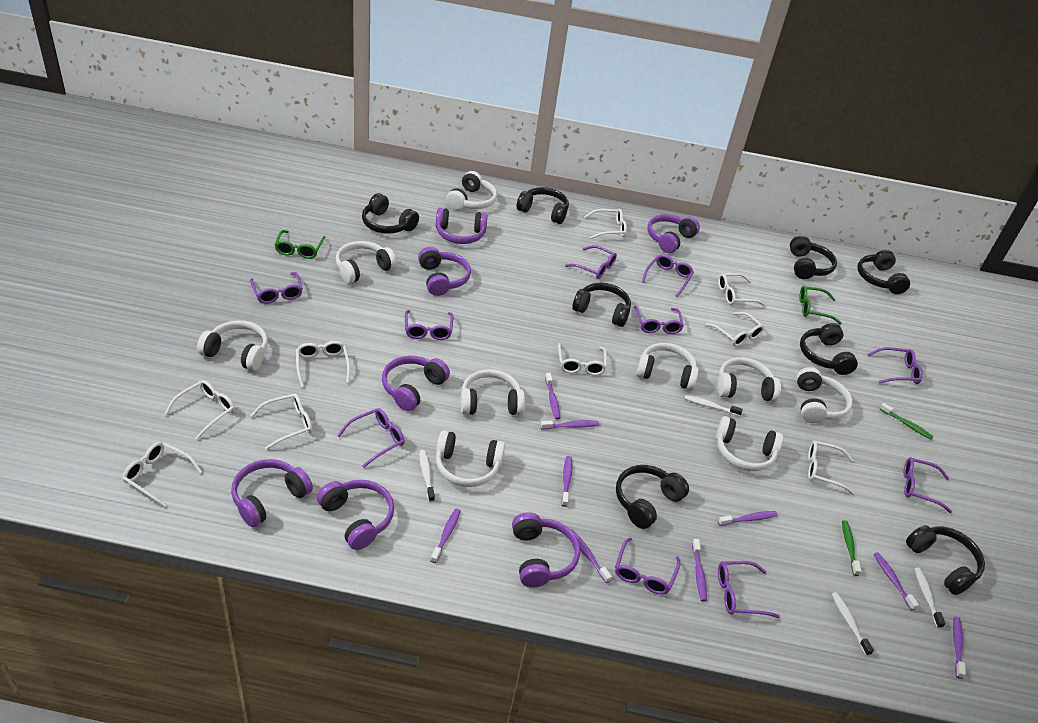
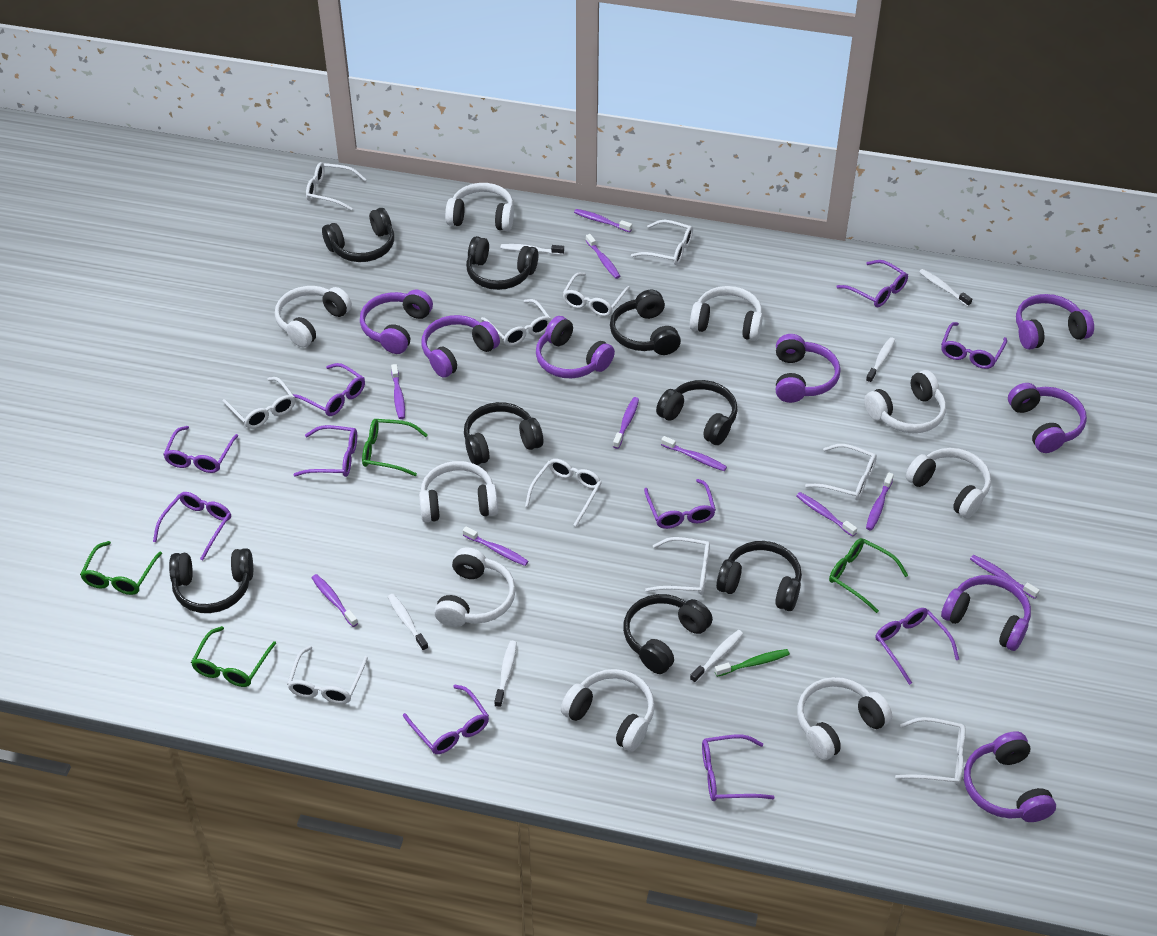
green glasses: 2 -> 4
green toothbrush: 2 -> 1
purple headphones: 7 -> 8
purple toothbrush: 9 -> 10
white glasses: 9 -> 10
white toothbrush: 4 -> 6

